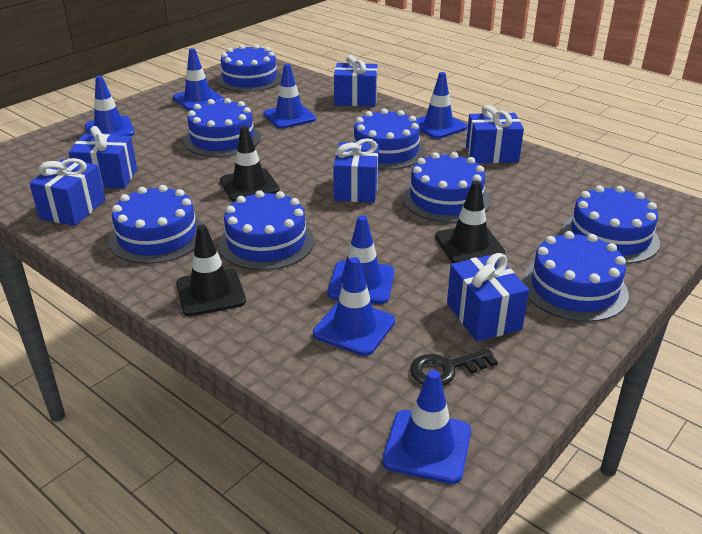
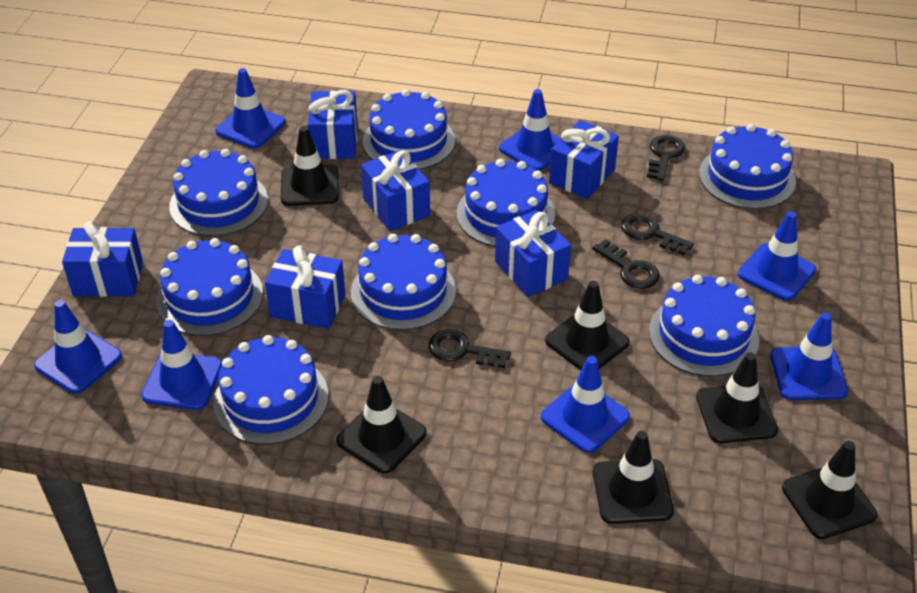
black key: 1 -> 4
black traffic cone: 3 -> 6

